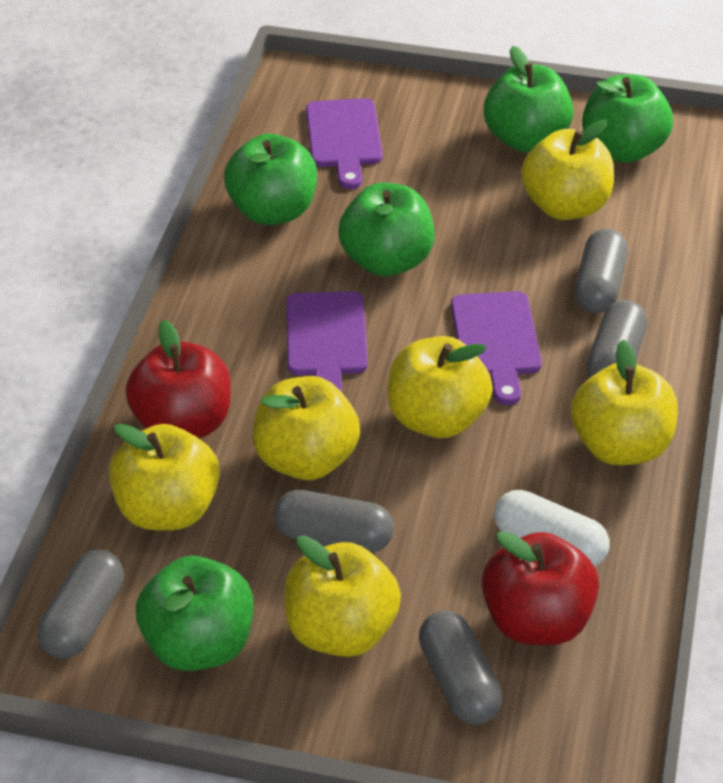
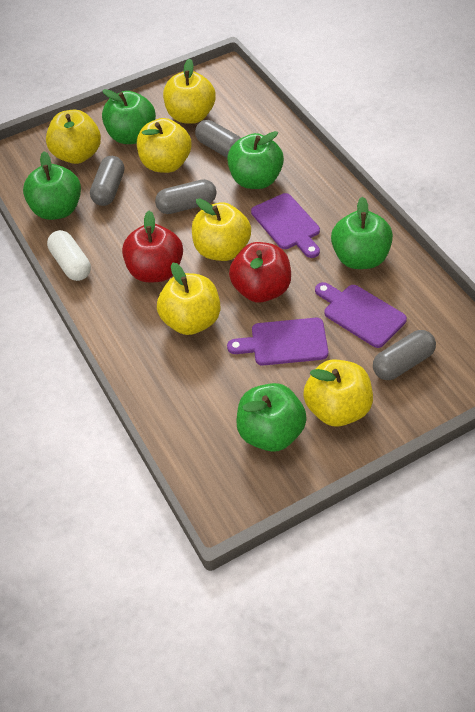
grey capsule: 5 -> 4

